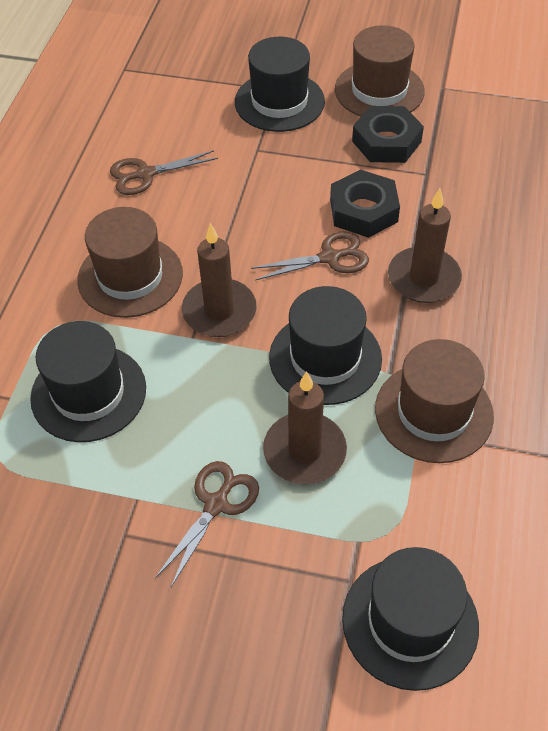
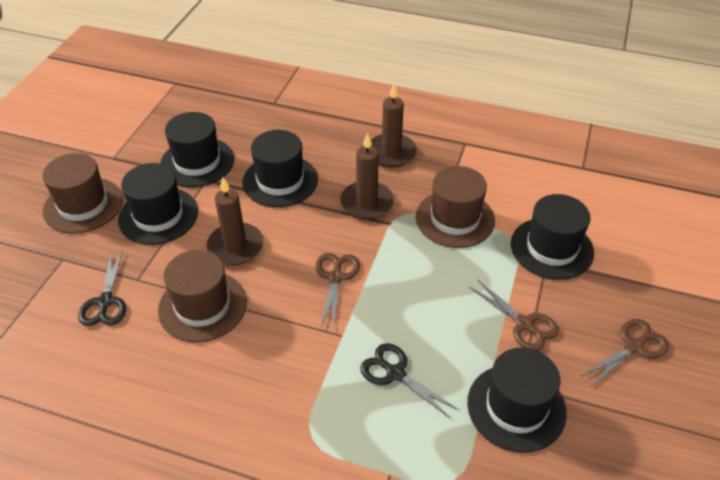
black hat: 4 -> 5
black nut: 2 -> 0
black scissors: 0 -> 2

